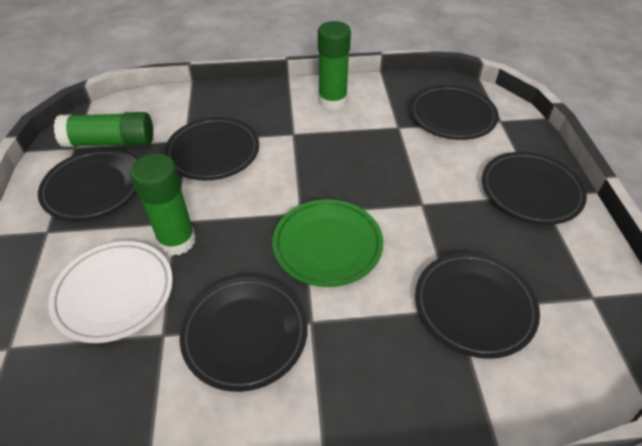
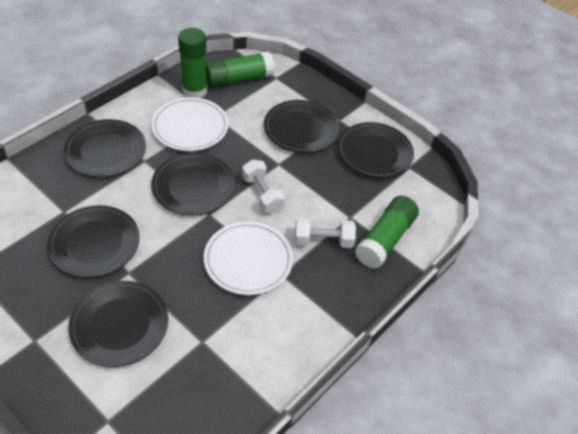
green plate: 1 -> 0
white dumbbell: 0 -> 2
white plate: 1 -> 2

